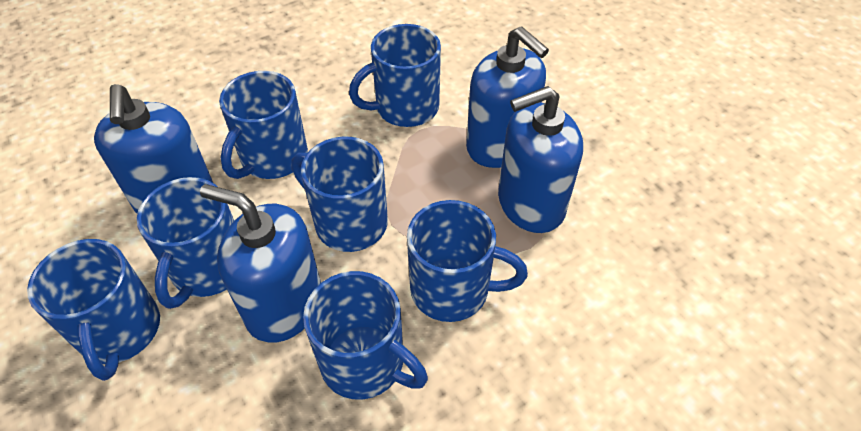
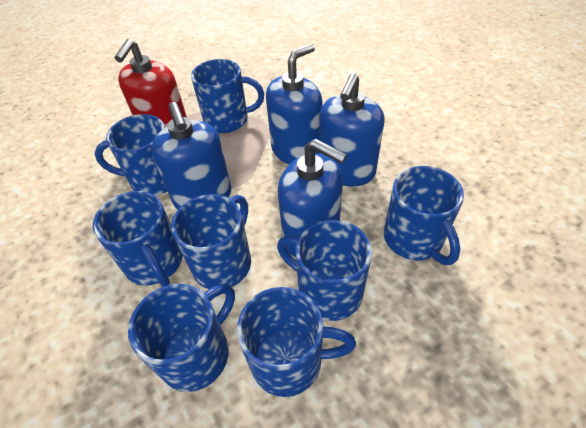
blue mug: 7 -> 8
red soap dispenser: 0 -> 1

